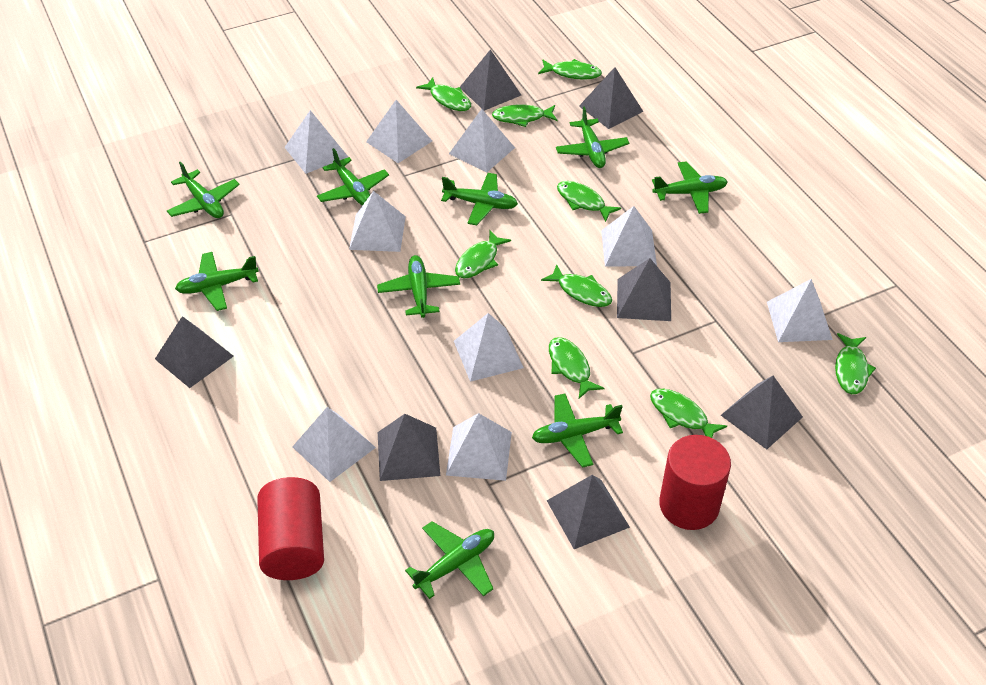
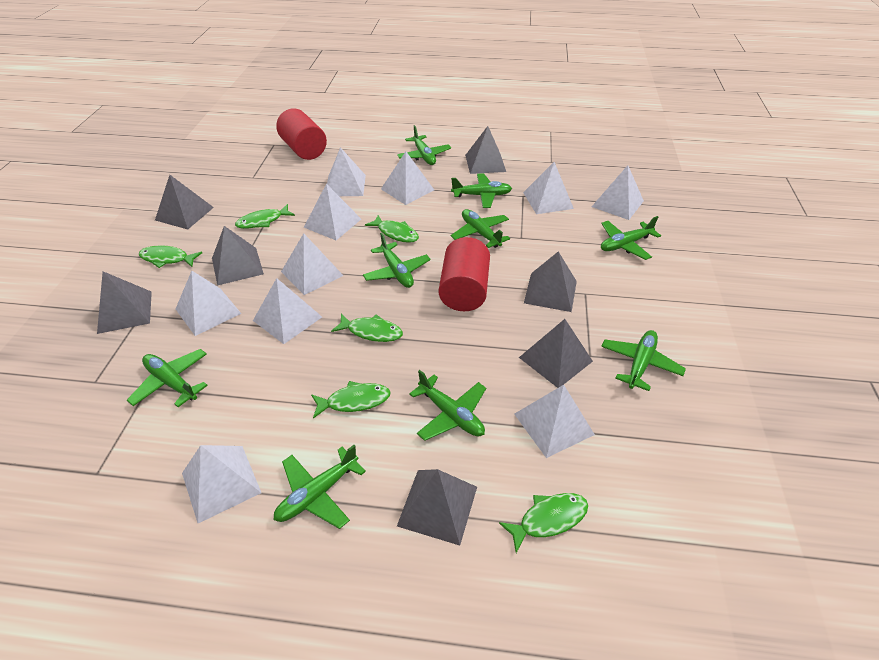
green fish: 9 -> 6
white pyramid: 9 -> 10

